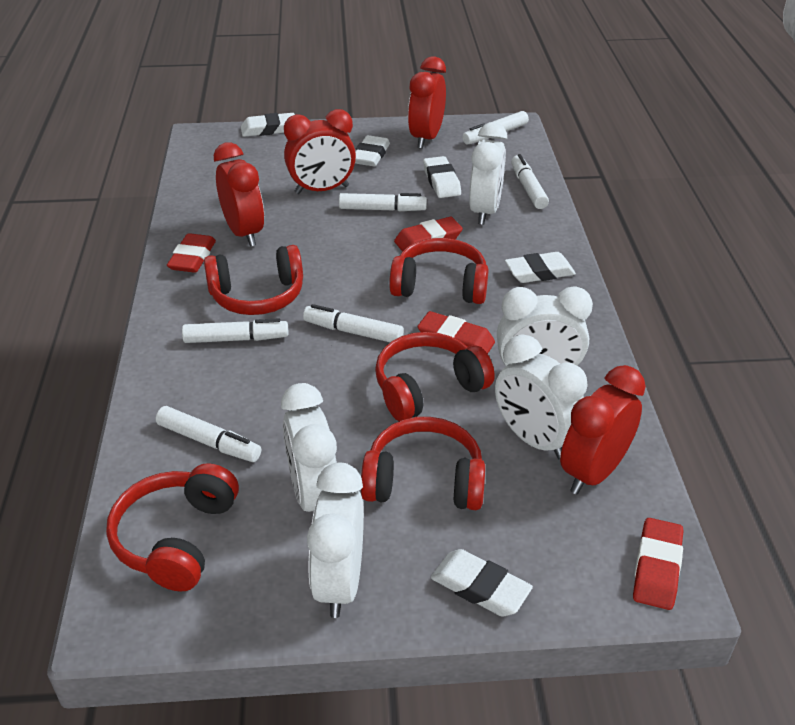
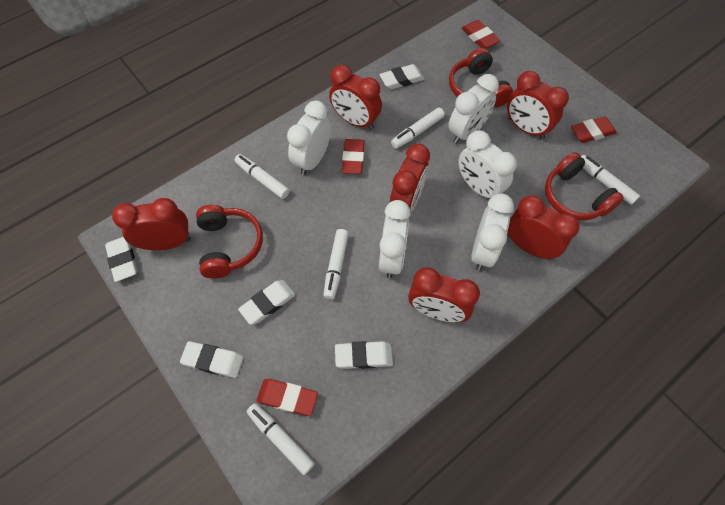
red clock: 4 -> 6
red headphones: 5 -> 3
white marker: 6 -> 5

